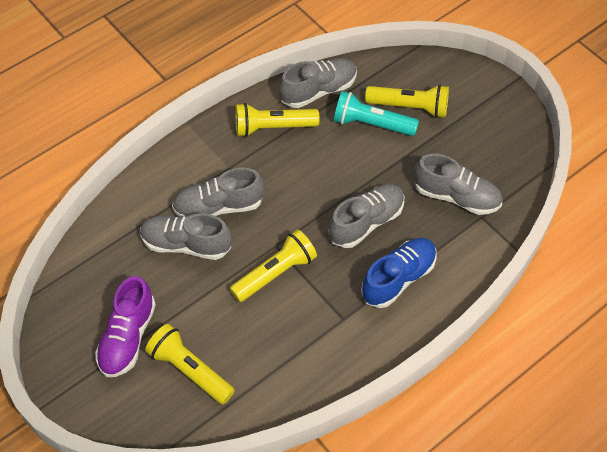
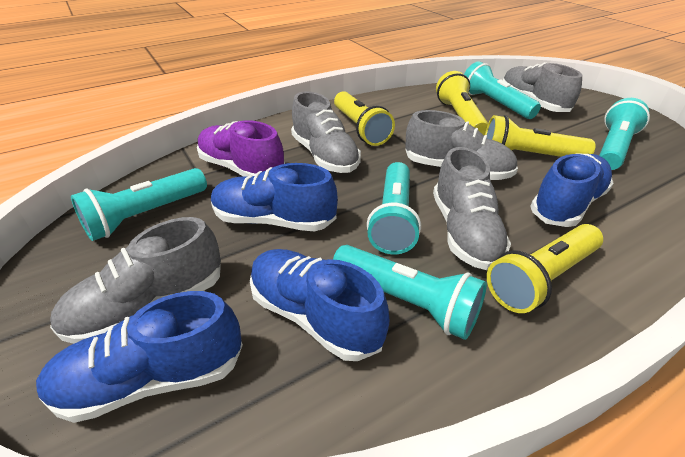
blue shoe: 1 -> 4
turquoise flashlight: 1 -> 5

